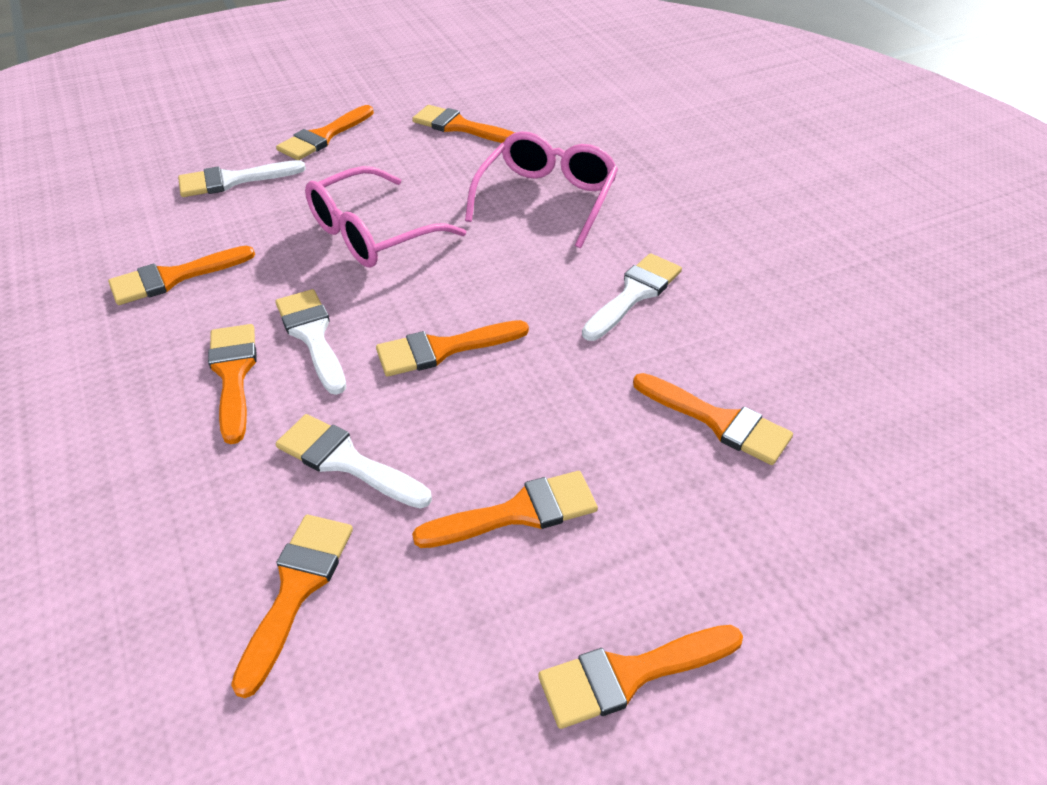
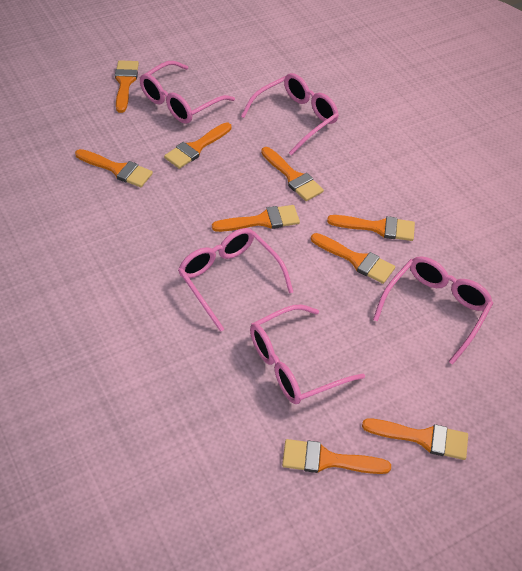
pink glasses: 2 -> 5
white brush: 4 -> 0

